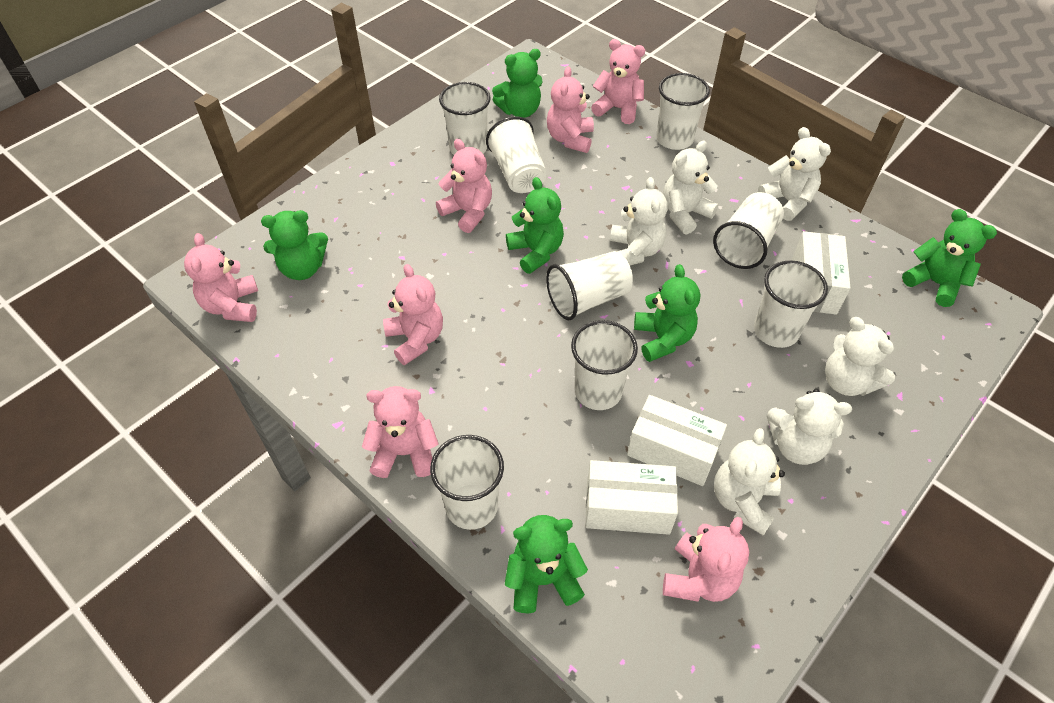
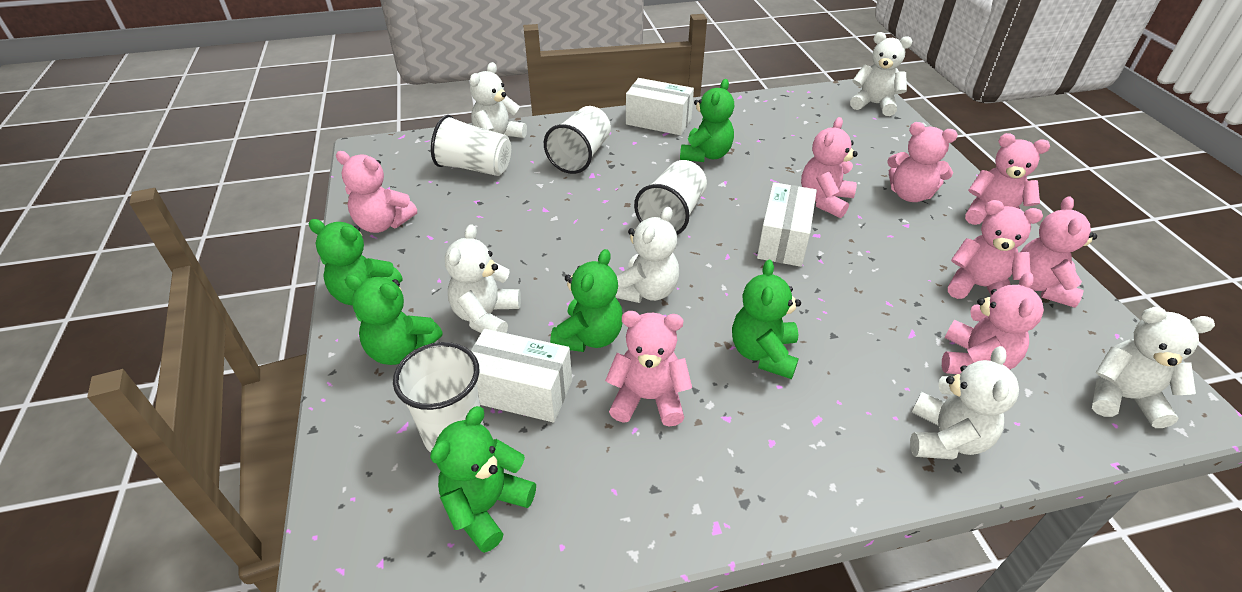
pink teddy bear: 7 -> 8
white cup: 8 -> 4

